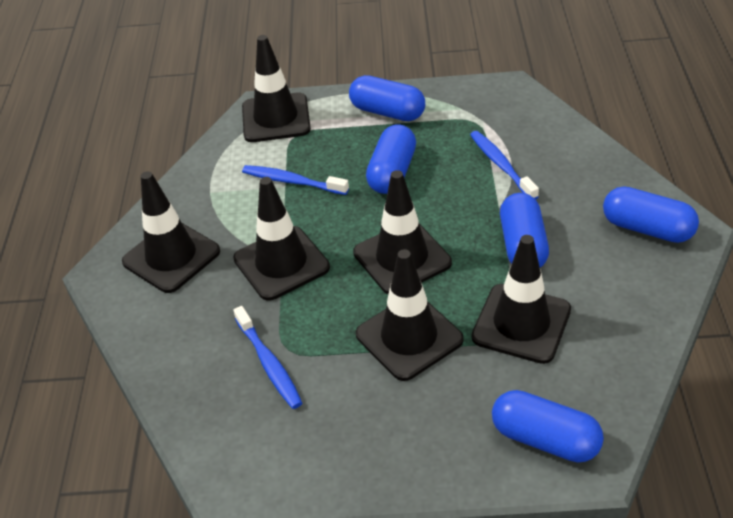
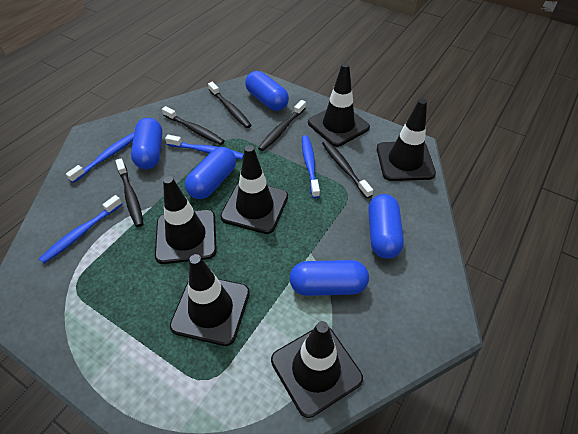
black toothbrush: 0 -> 5
blue toothbrush: 3 -> 4

